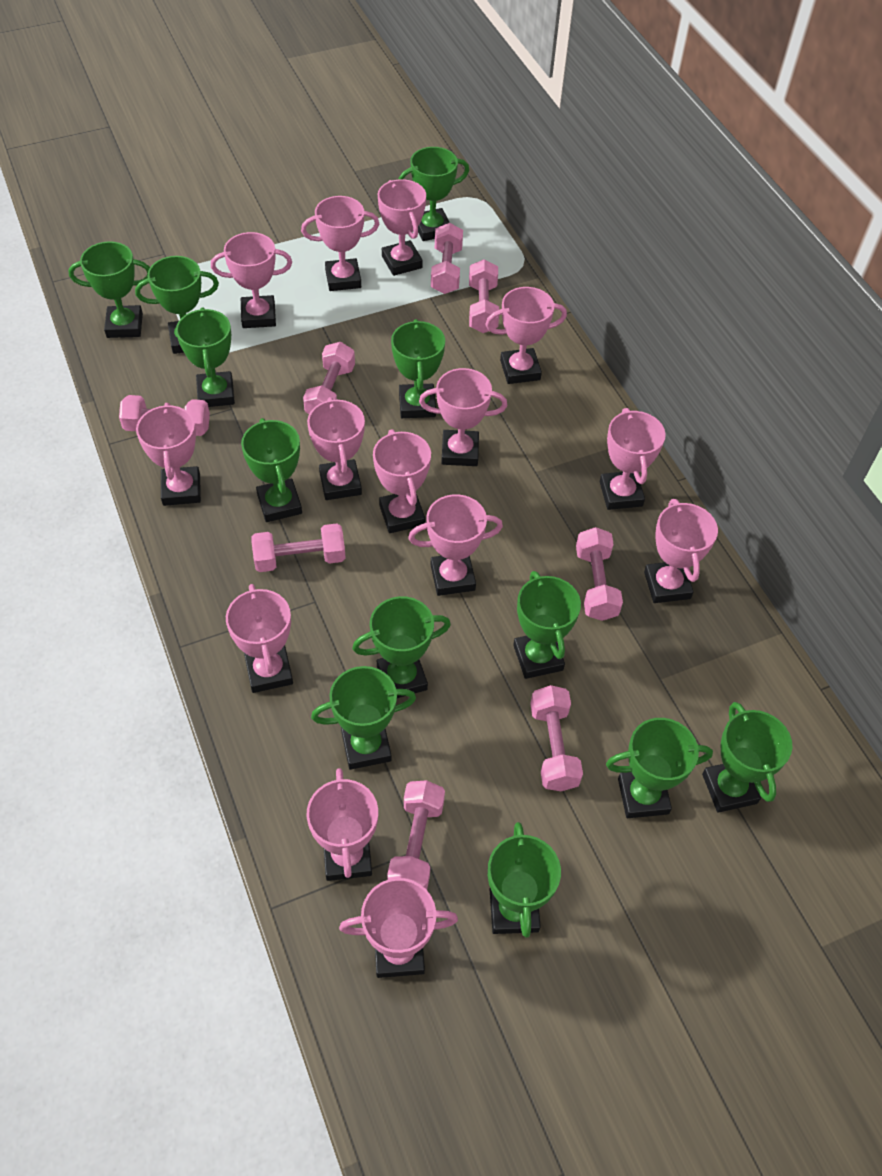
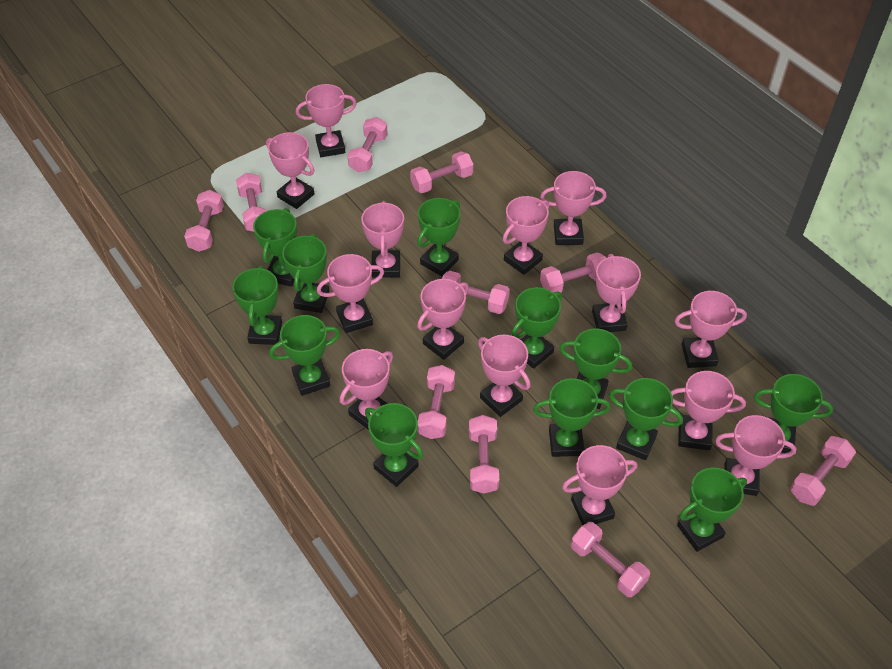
pink dumbbell: 8 -> 10

